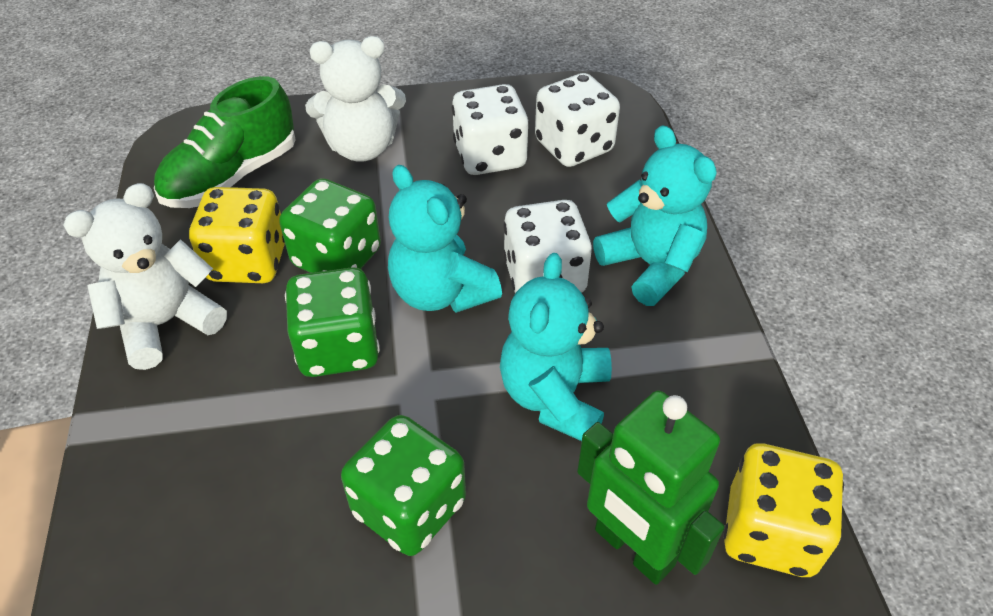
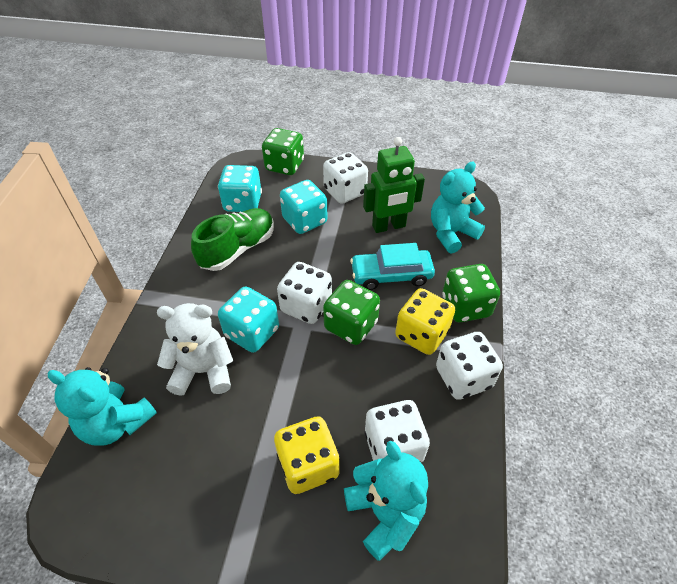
turquoise car: 0 -> 1
turquoise dice: 0 -> 3
white dice: 3 -> 4
white teddy bear: 2 -> 1

